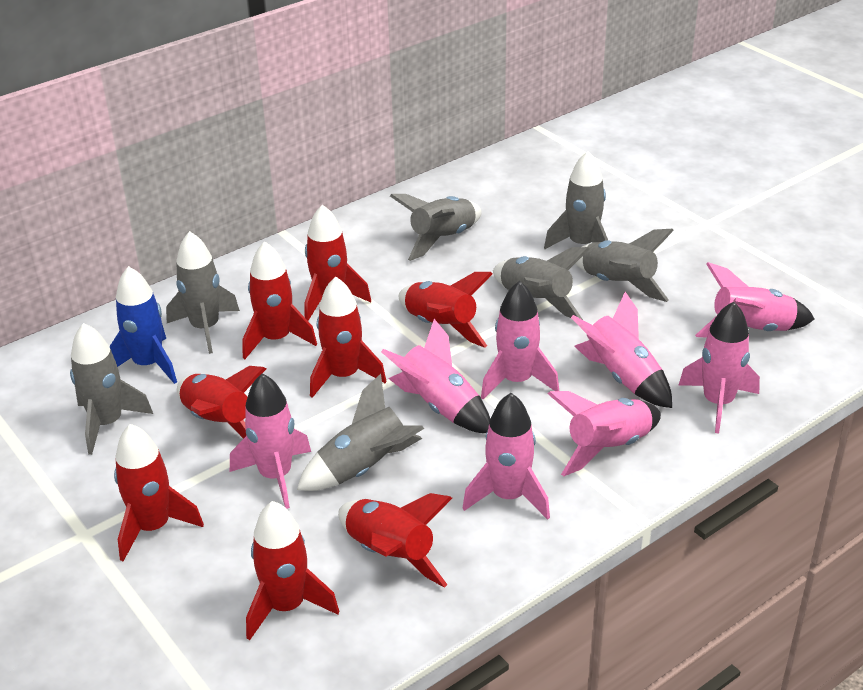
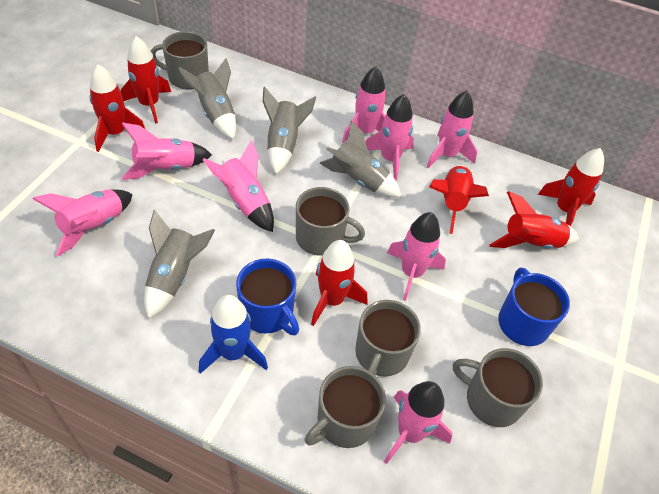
blue mug: 0 -> 2
grey mug: 0 -> 5
grey rocket: 7 -> 4
red rocket: 8 -> 6

